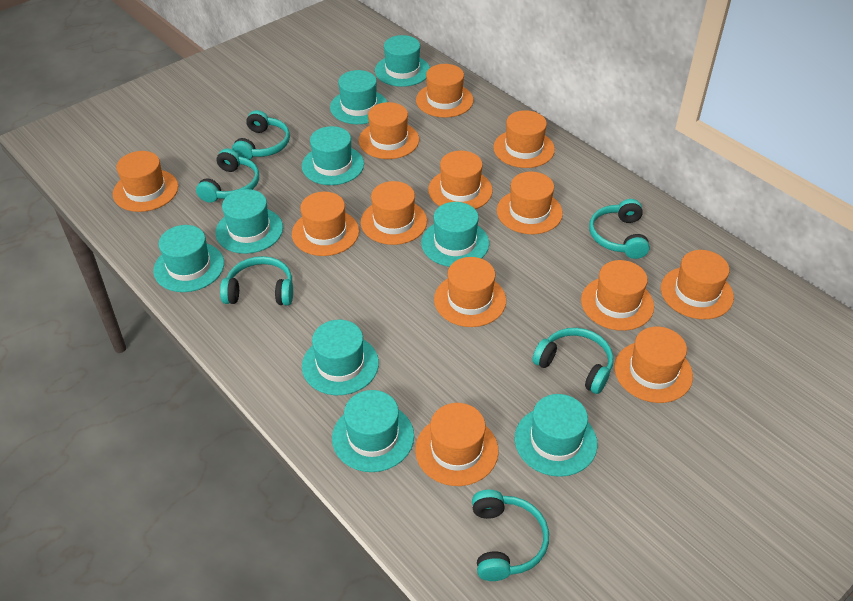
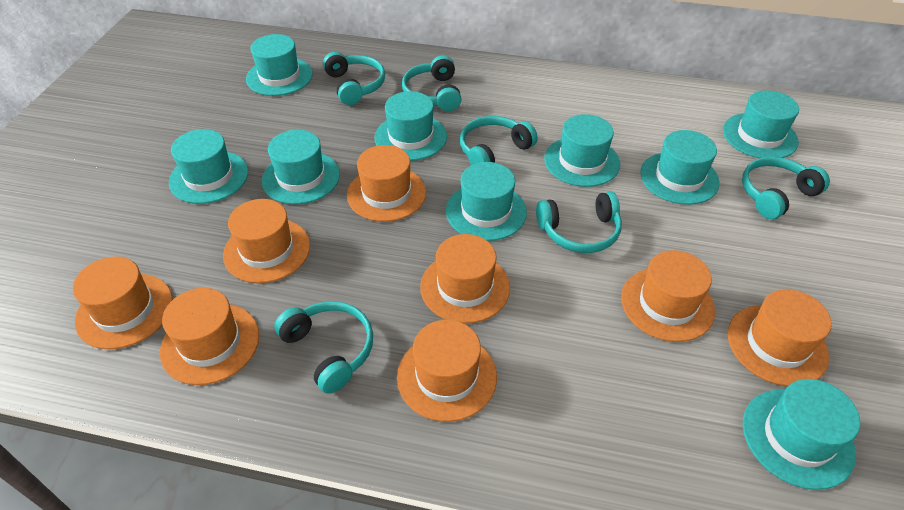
orange hat: 13 -> 8

